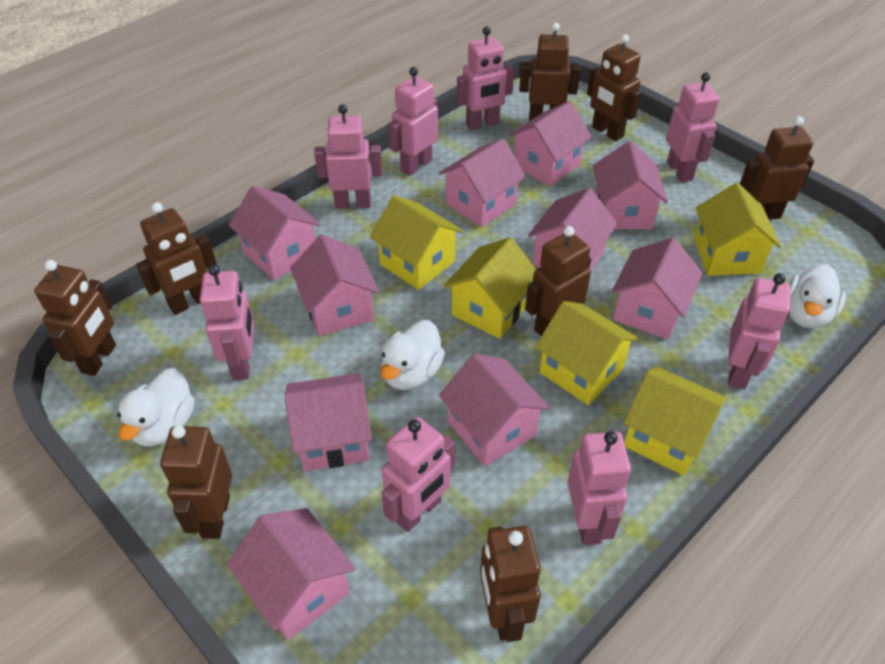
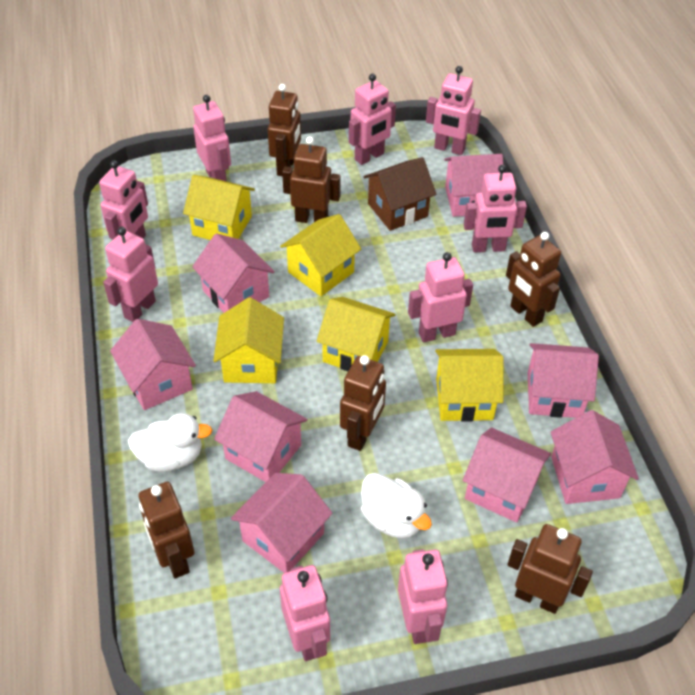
brown house: 0 -> 1
brown robot: 8 -> 6
pink house: 10 -> 8
pink robot: 8 -> 9
white duck: 3 -> 2

